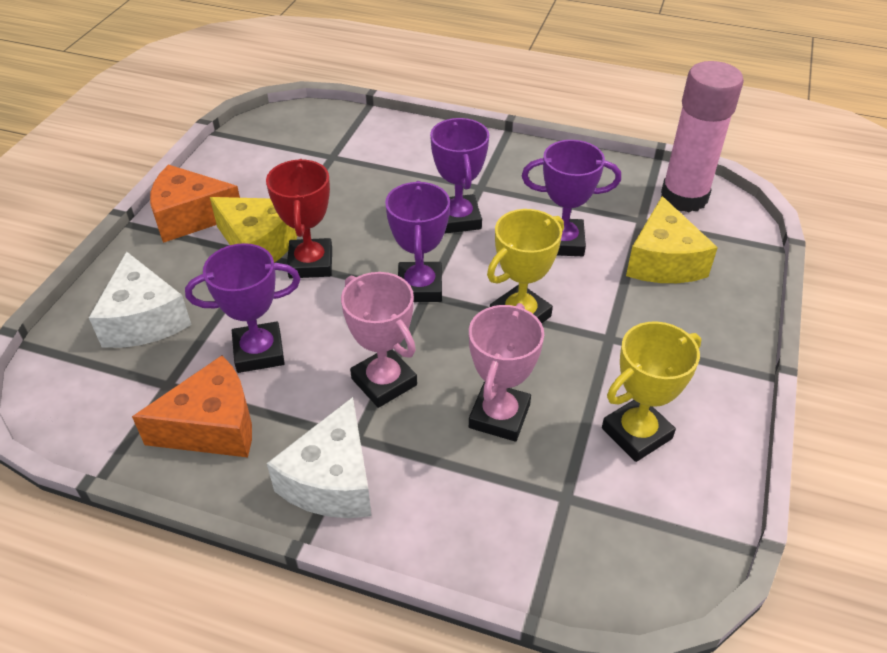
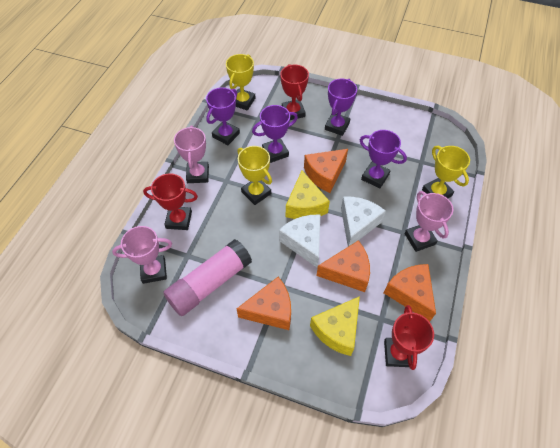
orange cheese: 2 -> 4
pink trophy: 2 -> 3
red trophy: 1 -> 3
yellow trophy: 2 -> 3

